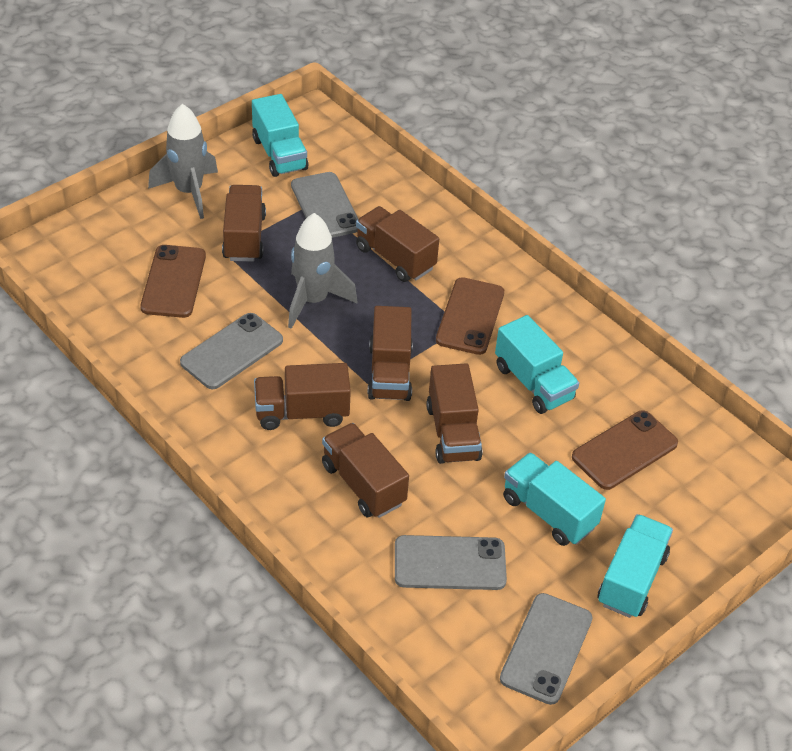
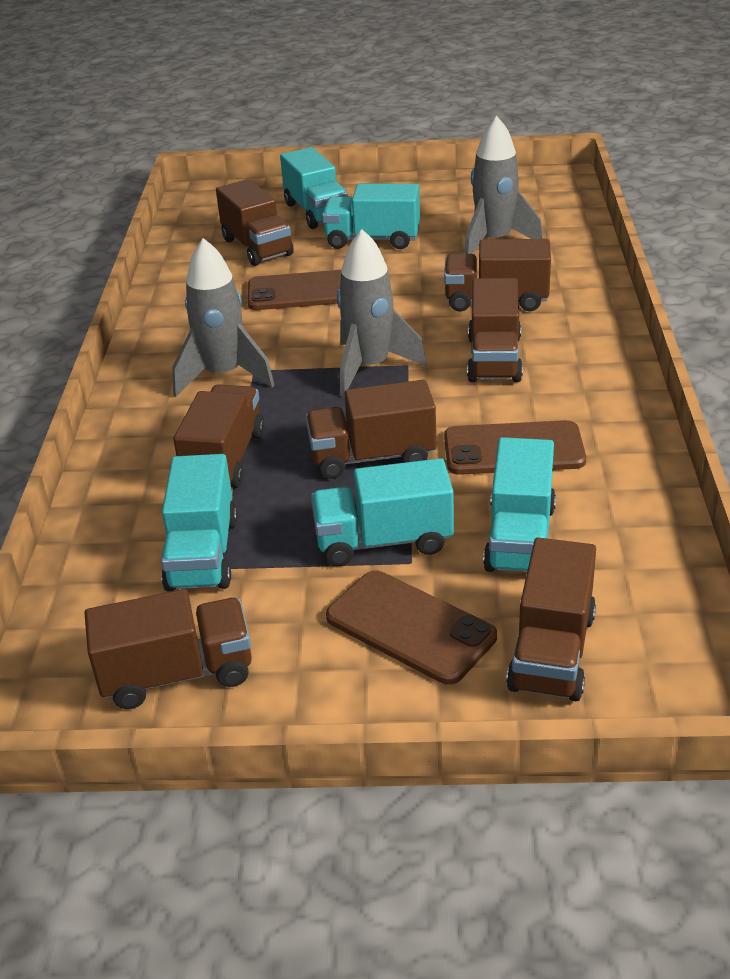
brown truck: 6 -> 7
grey phone: 4 -> 0
grey rocket: 2 -> 3
turquoise truck: 4 -> 5

